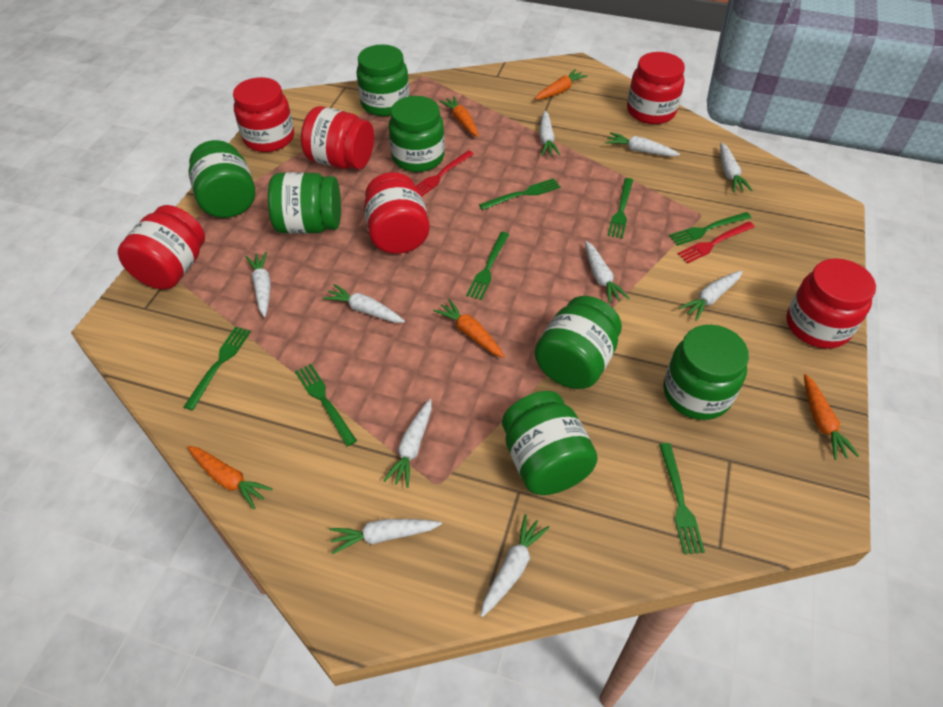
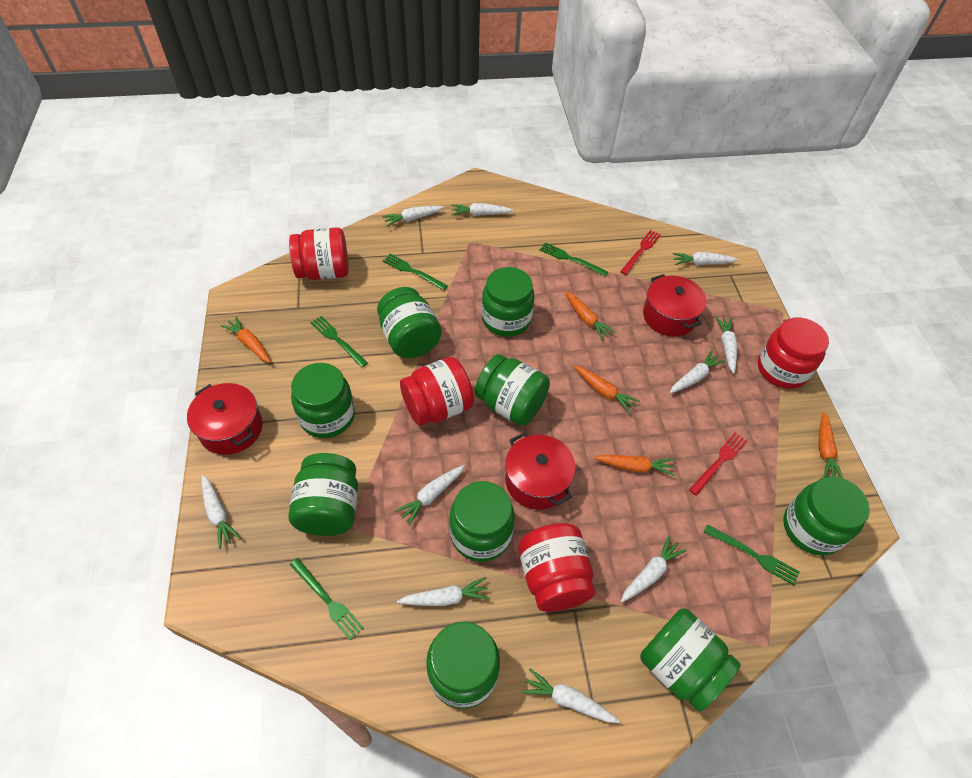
green fork: 7 -> 5
green jar: 7 -> 9
red jar: 6 -> 4
red pot: 0 -> 3

